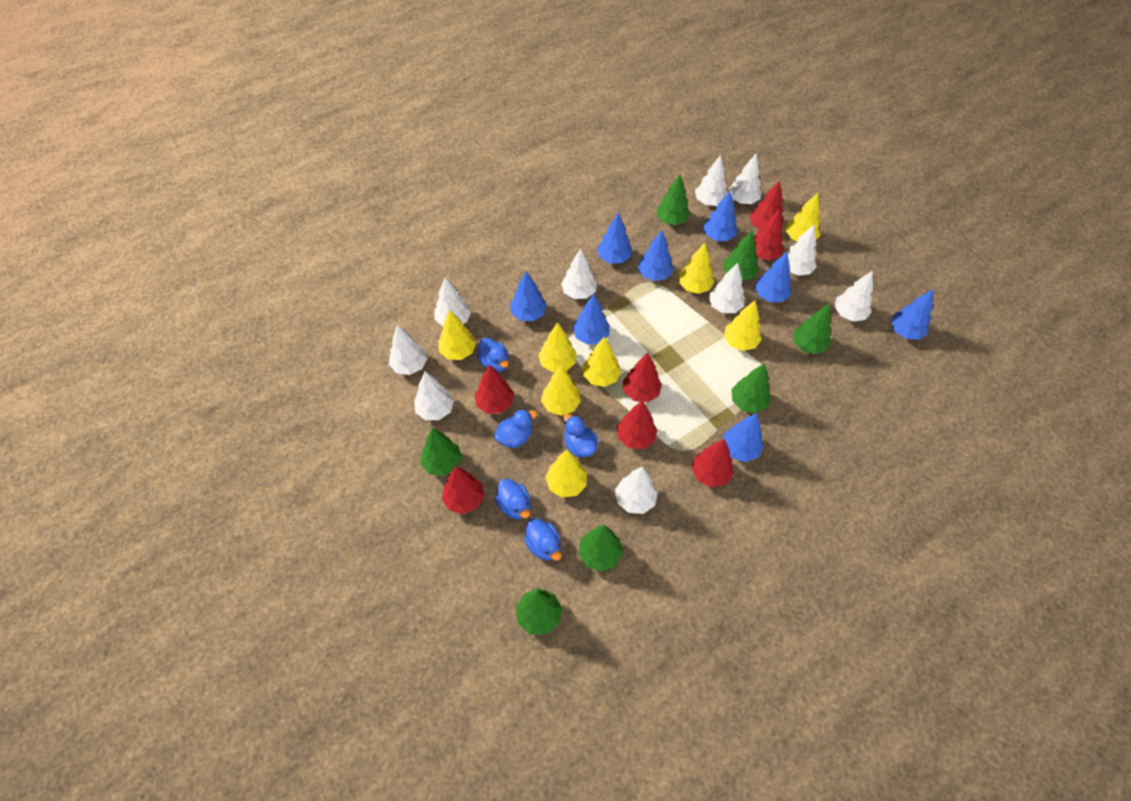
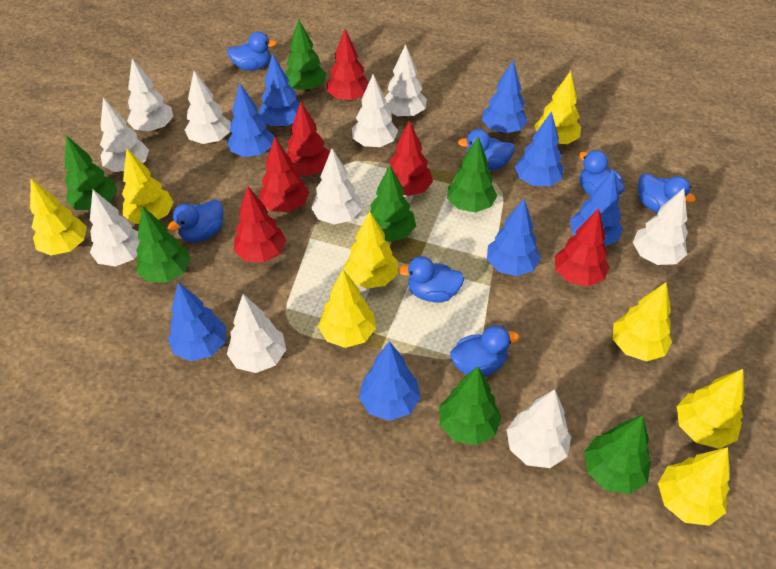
blue duck: 5 -> 7
red tree: 7 -> 6

